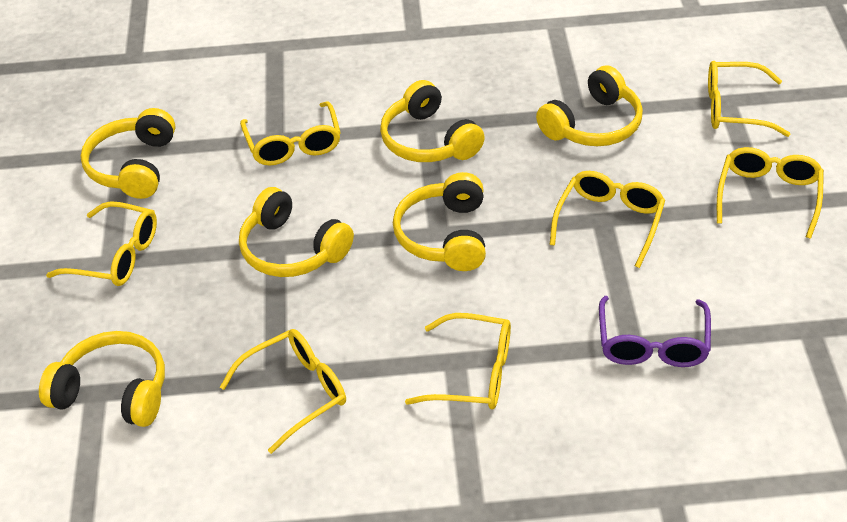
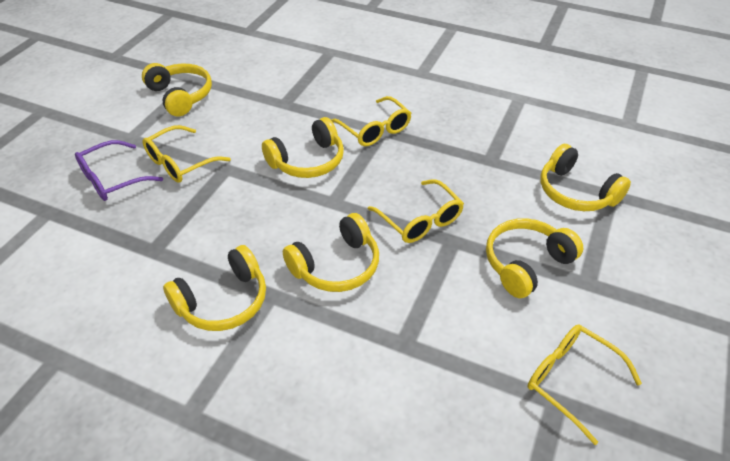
yellow glasses: 7 -> 4

